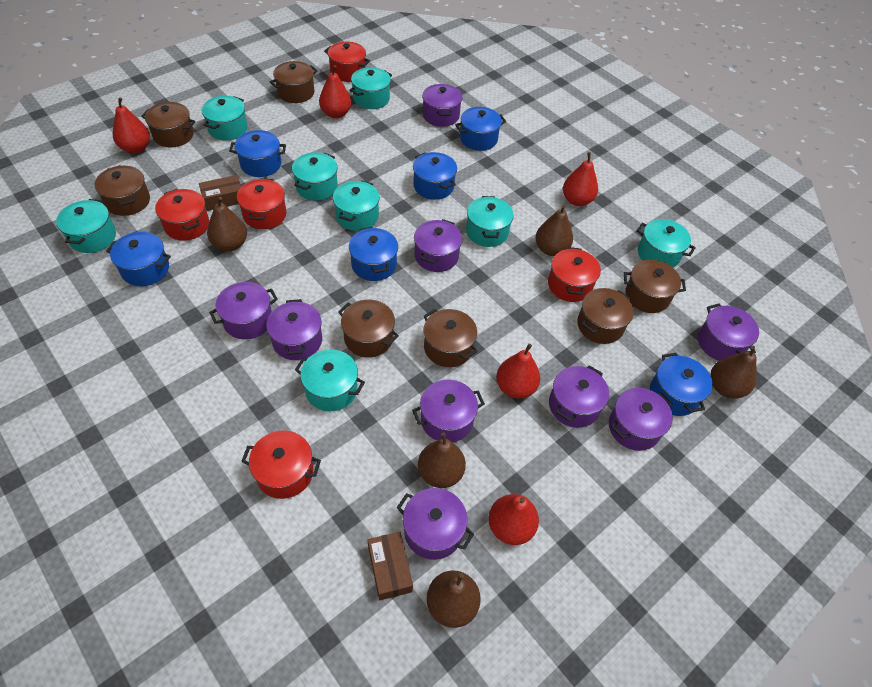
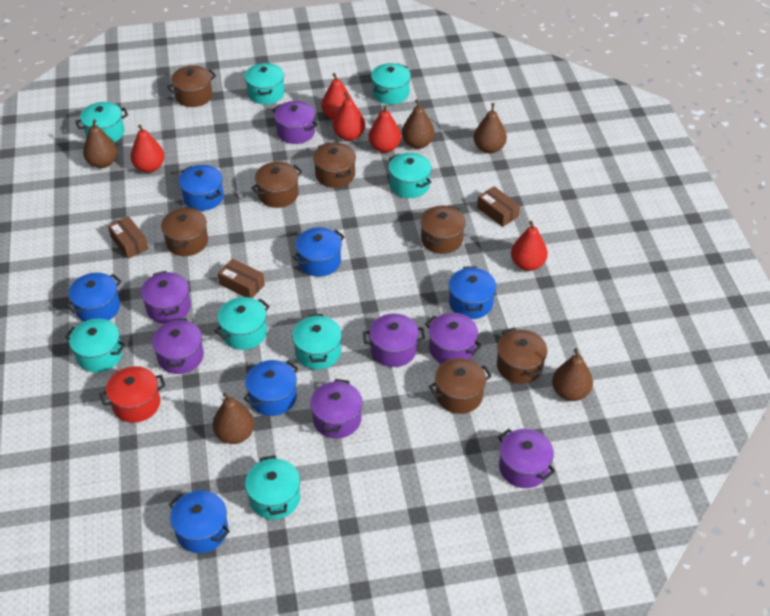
brown box: 2 -> 3
purple pot: 9 -> 7
red pot: 5 -> 1

